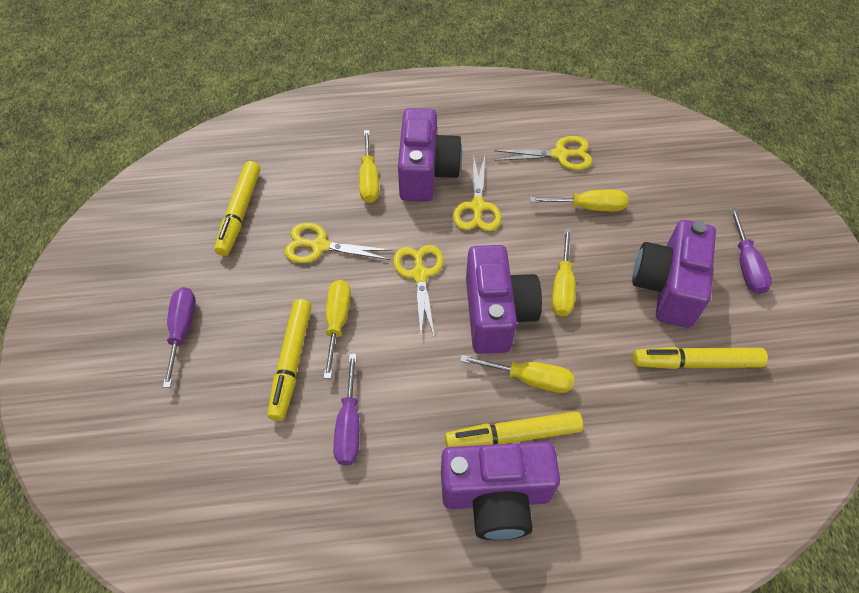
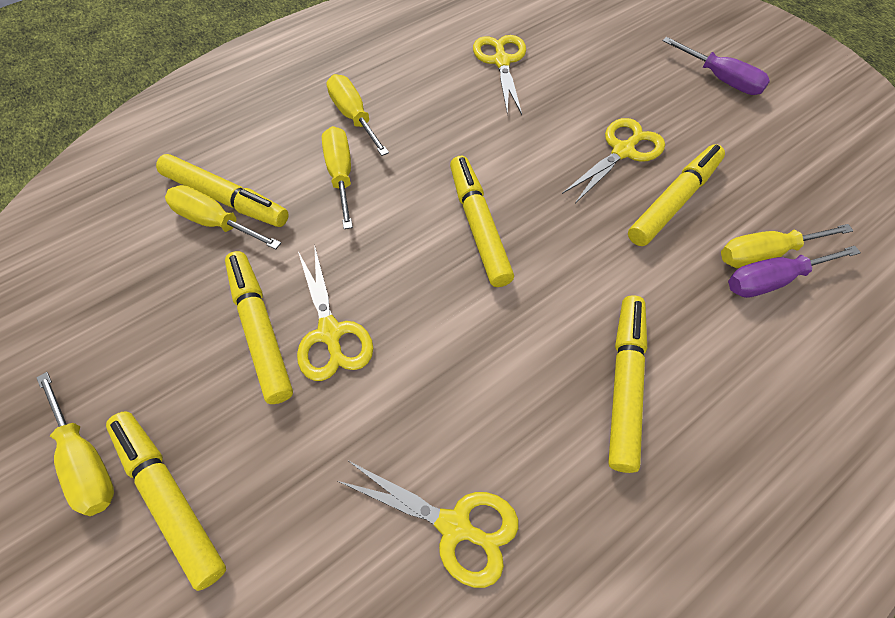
purple camera: 4 -> 0
purple screwdriver: 3 -> 2
yellow marker: 4 -> 6

